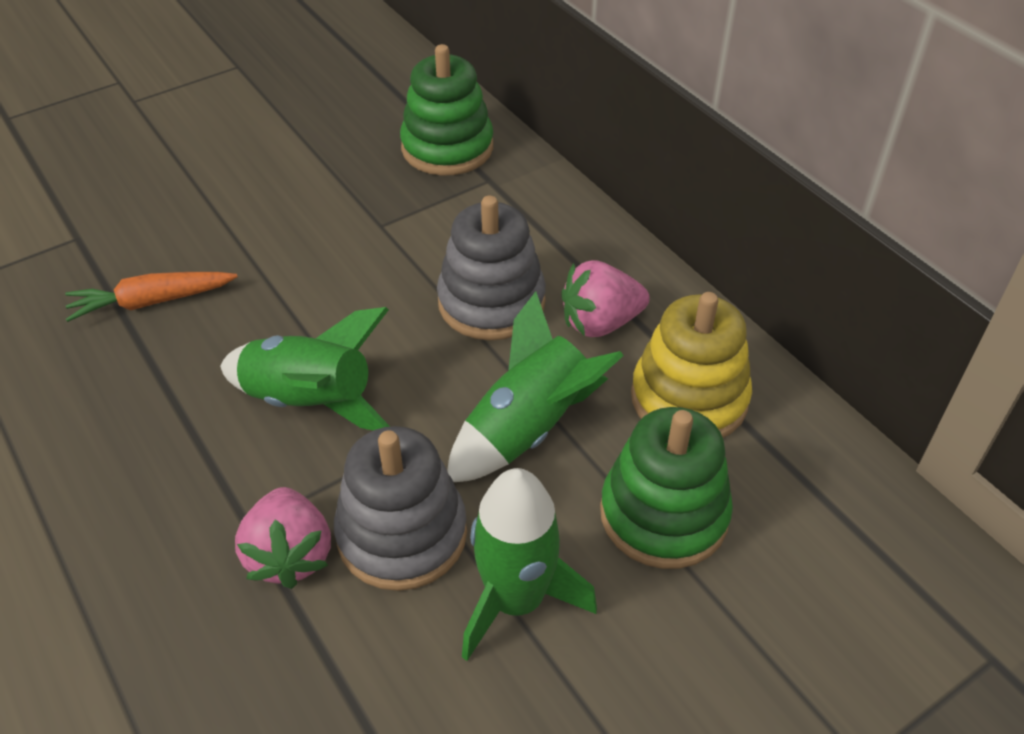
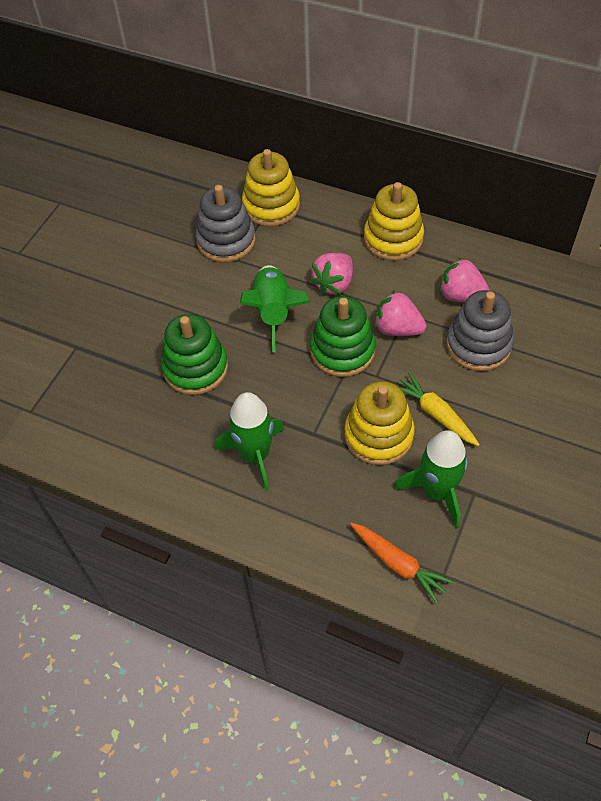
pink strawberry: 2 -> 3
yellow carrot: 0 -> 1
yellow stacking toy: 1 -> 3

